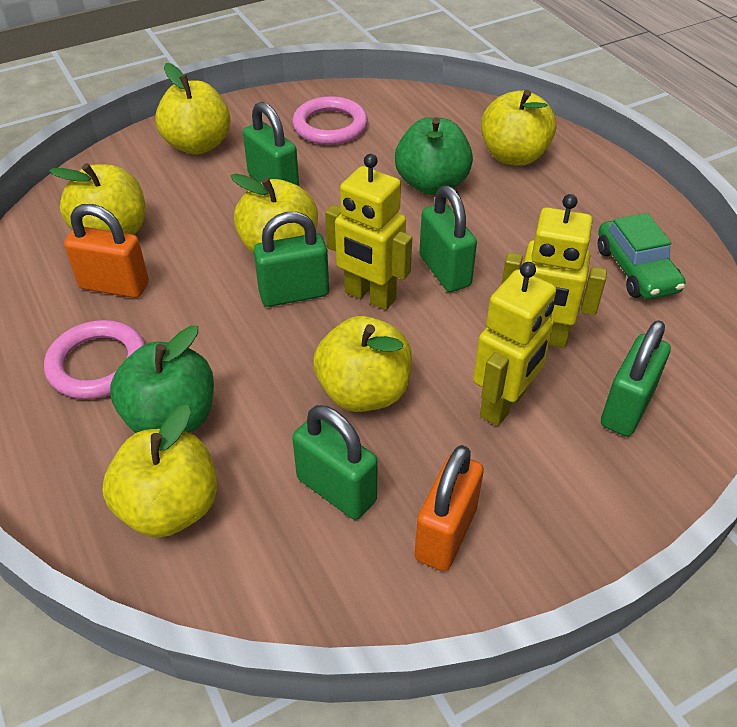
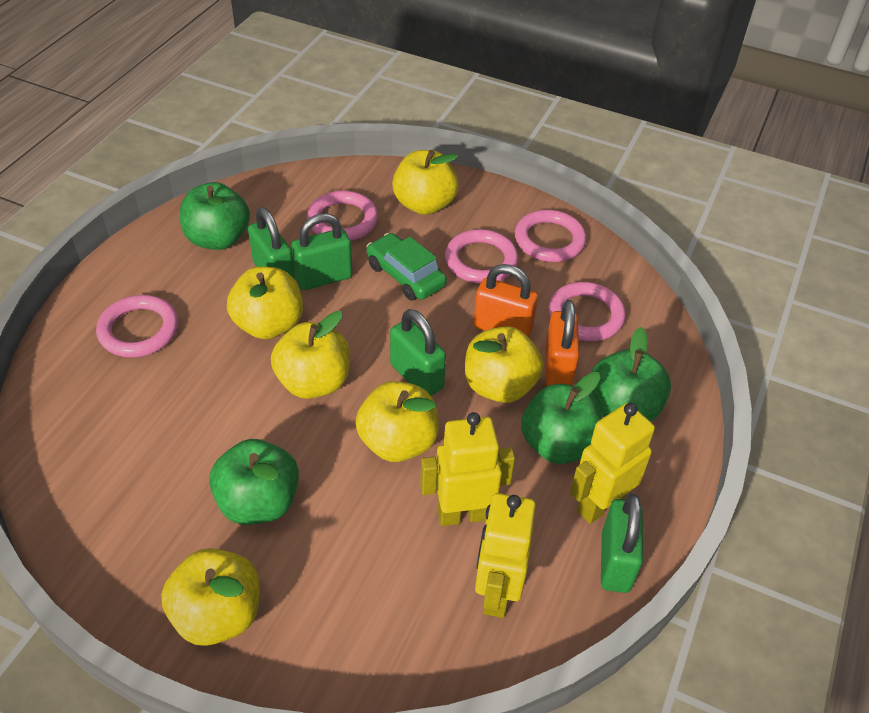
green apple: 2 -> 4
green padlock: 5 -> 4
pink ring: 2 -> 5

